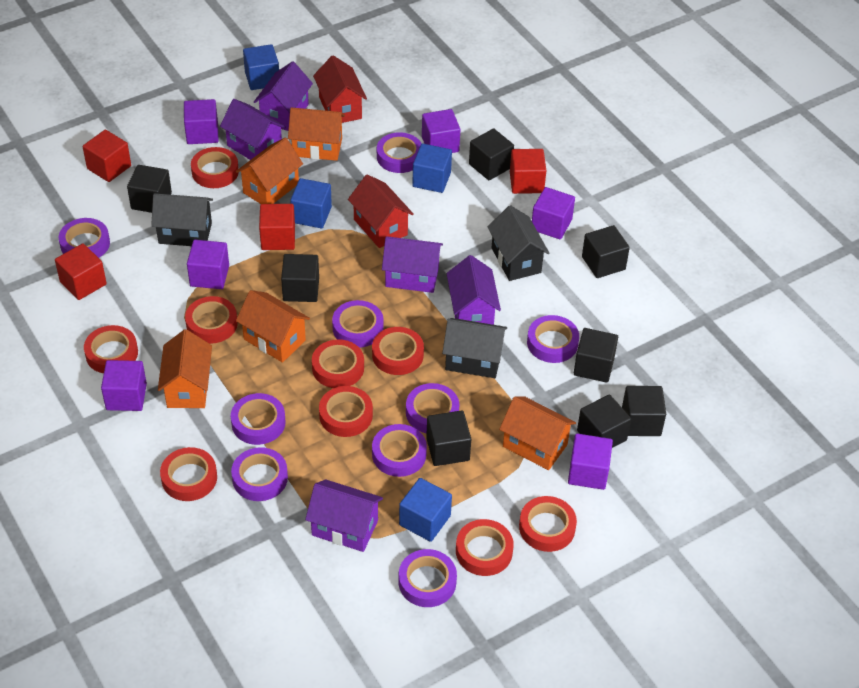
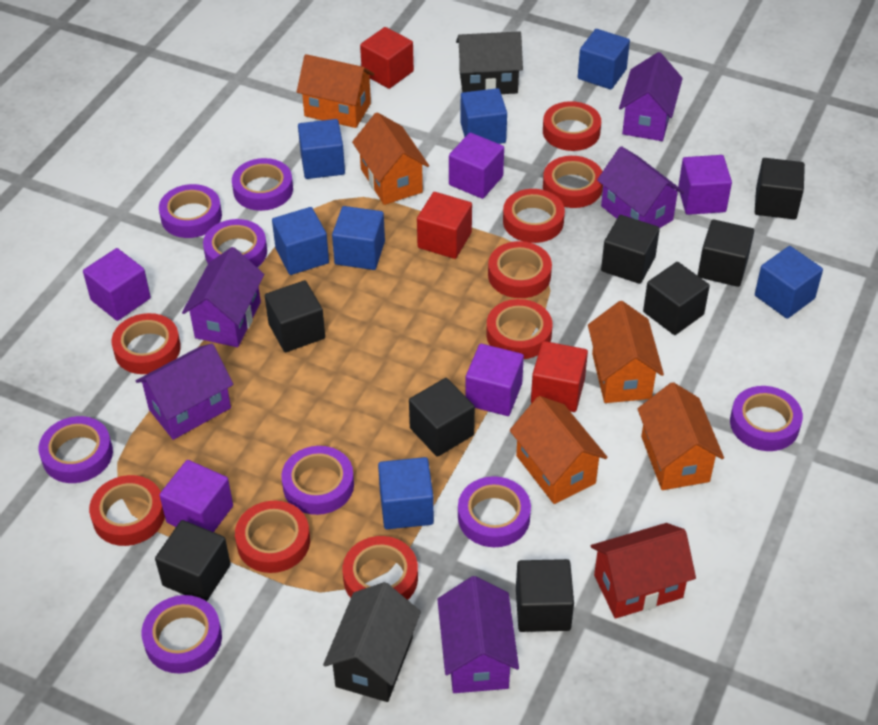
black house: 3 -> 2
blue cube: 4 -> 7
purple cube: 6 -> 5
purple tape: 9 -> 8
red cube: 4 -> 3
red house: 2 -> 1

